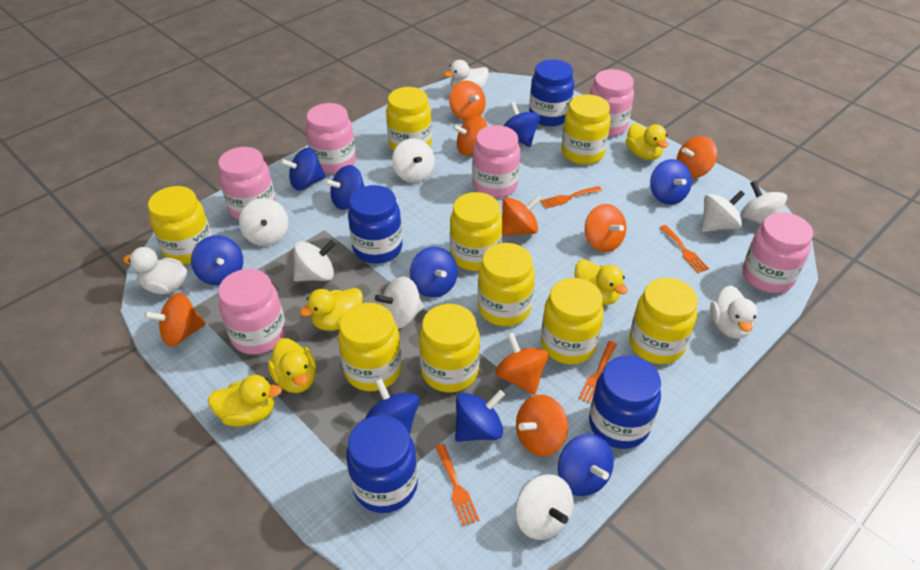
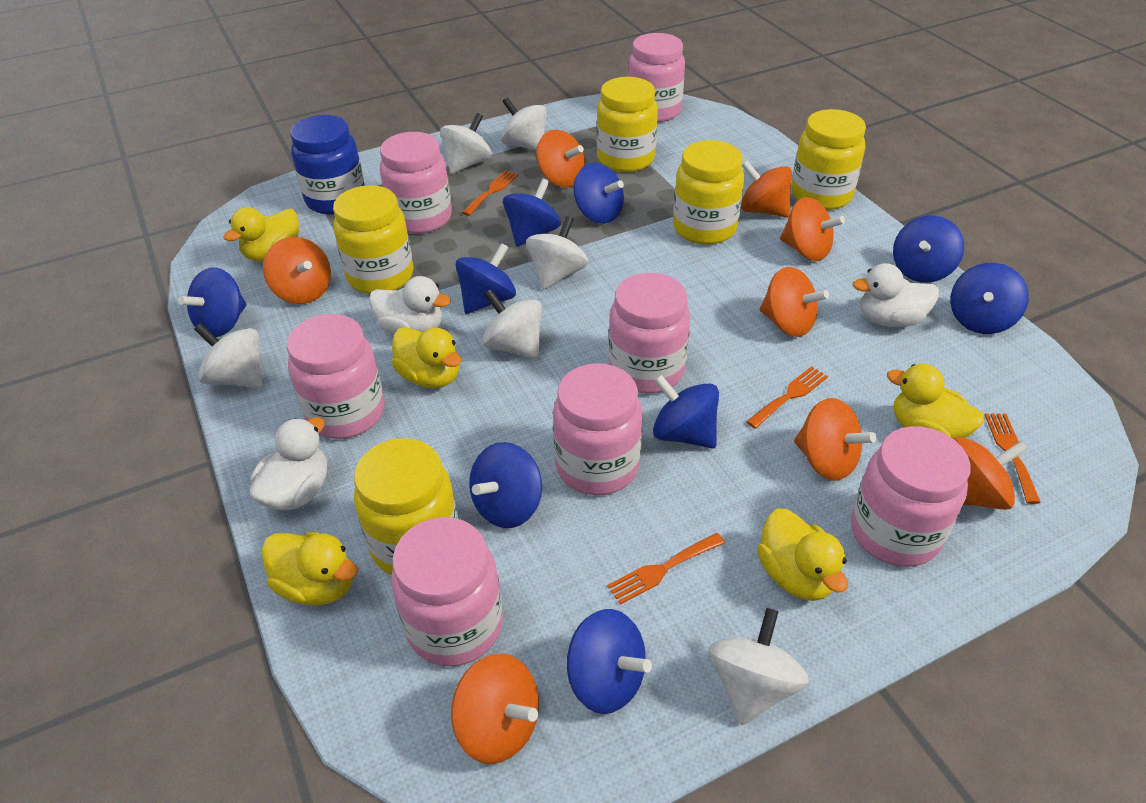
blue jar: 4 -> 1
pink jar: 6 -> 7
white spinning top: 7 -> 6
yellow jar: 9 -> 5

